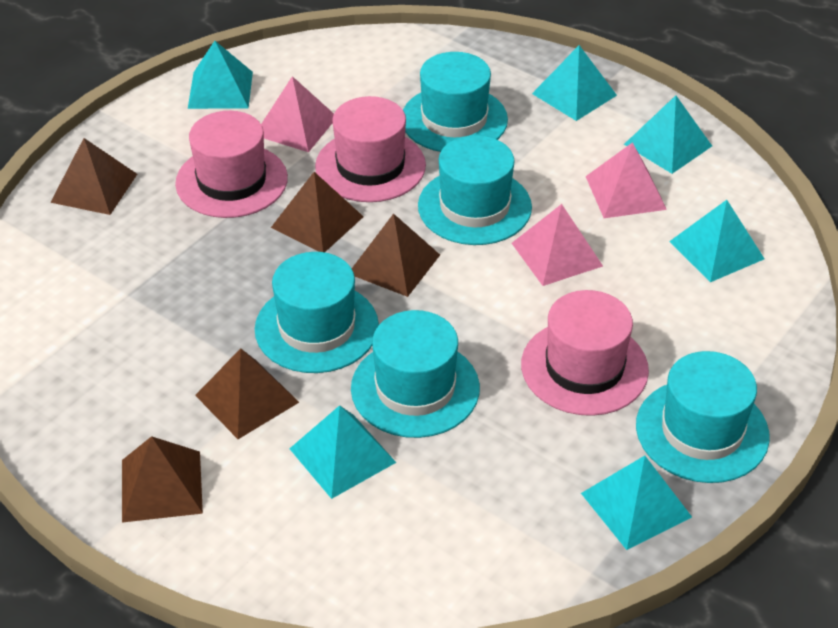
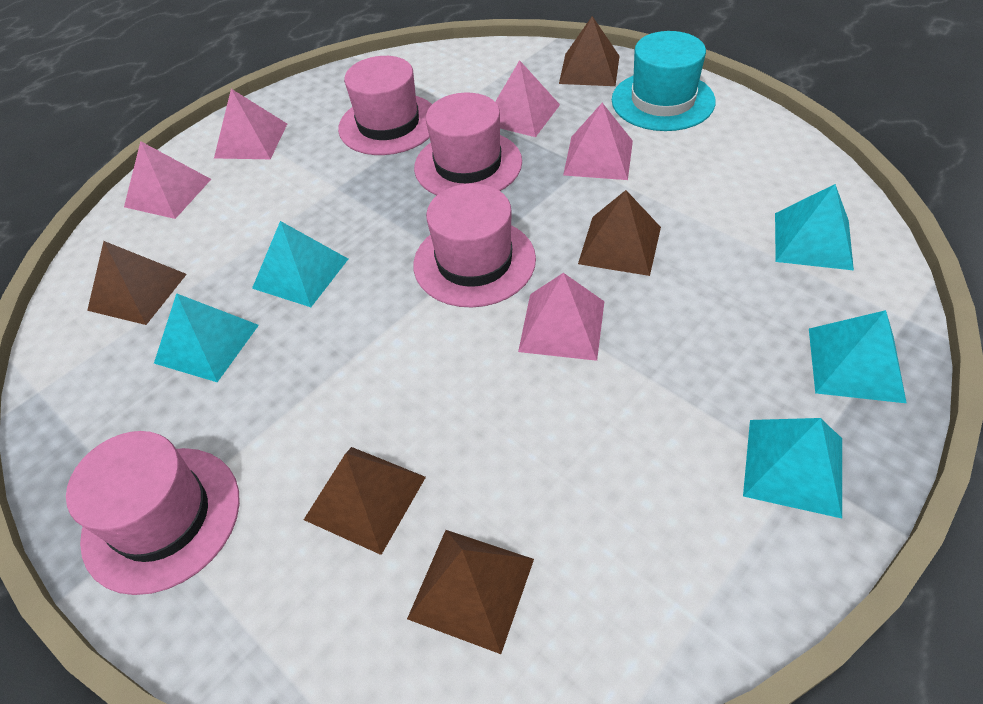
pink hat: 3 -> 4
pink pyramid: 3 -> 5
turquoise hat: 5 -> 1
turquoise pyramid: 6 -> 5

